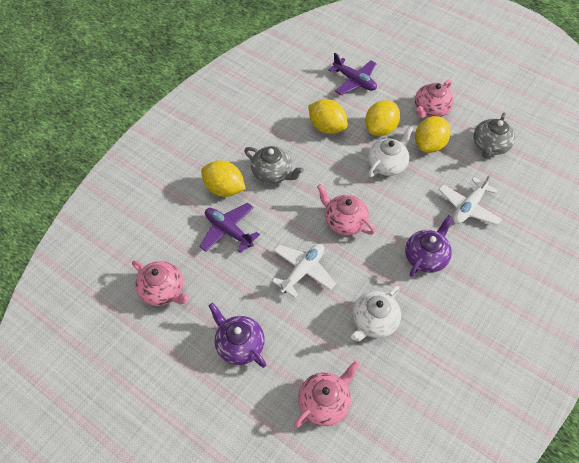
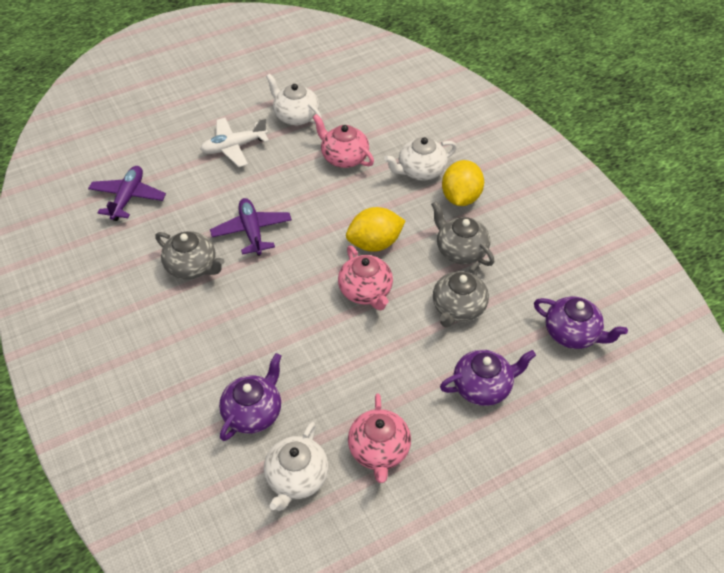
grey teapot: 2 -> 3
pink teapot: 4 -> 3
purple teapot: 2 -> 3
white plane: 2 -> 1
white teapot: 2 -> 3
yellow lemon: 4 -> 2

